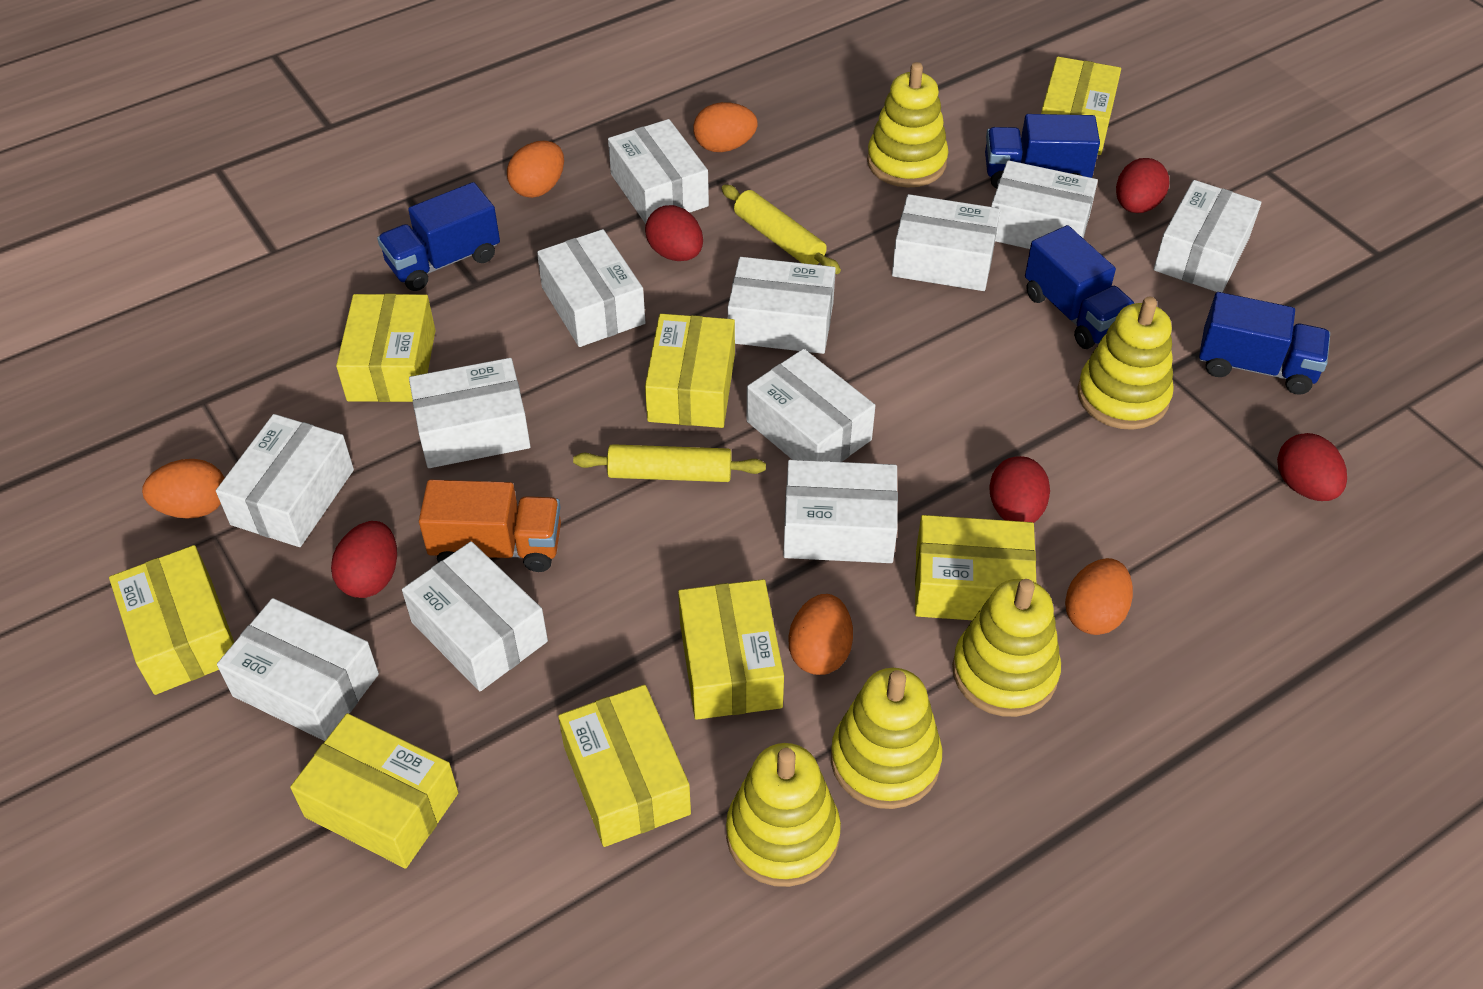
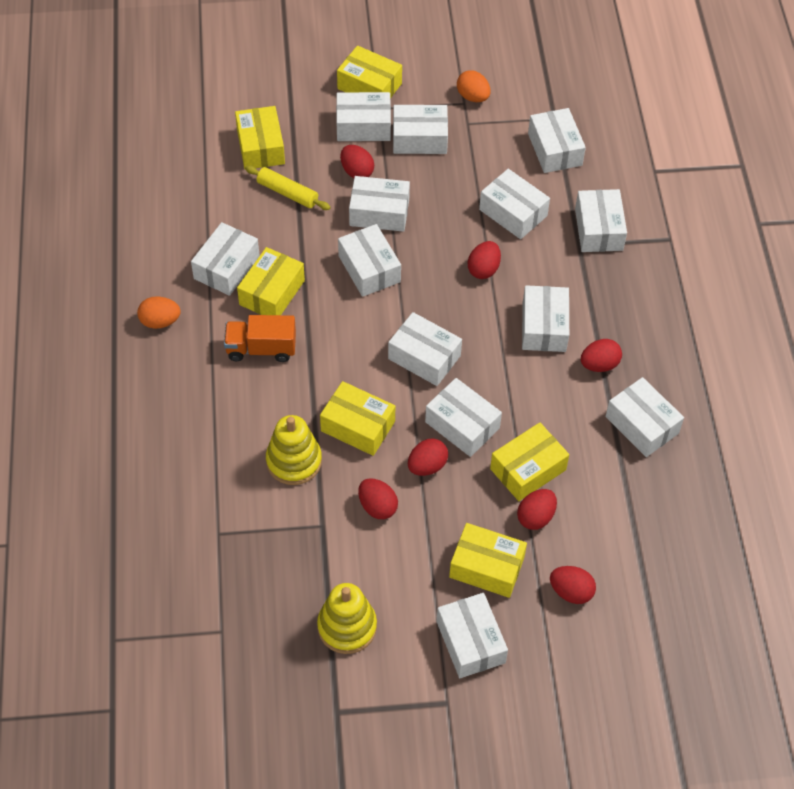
blue truck: 4 -> 0
orange egg: 5 -> 2
red egg: 5 -> 7
white box: 12 -> 13
yellow box: 8 -> 6
yellow rolling pin: 2 -> 1
yellow stacking toy: 5 -> 2

